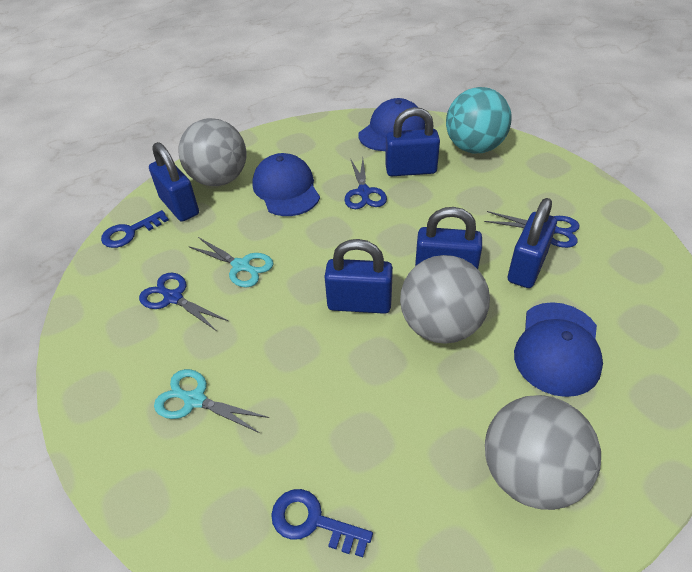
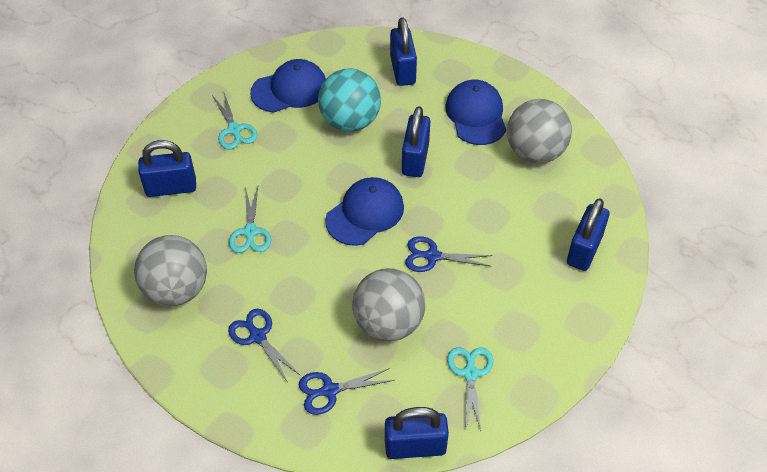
blue key: 2 -> 0
turquoise scissors: 2 -> 3

